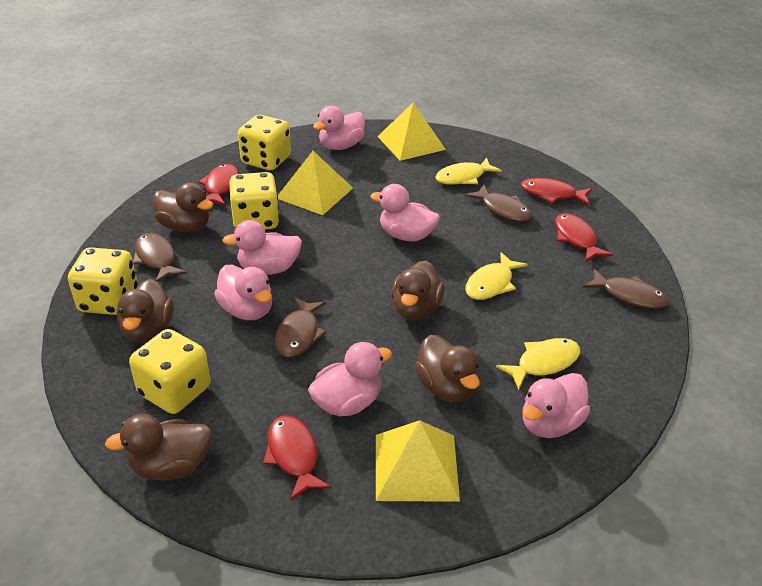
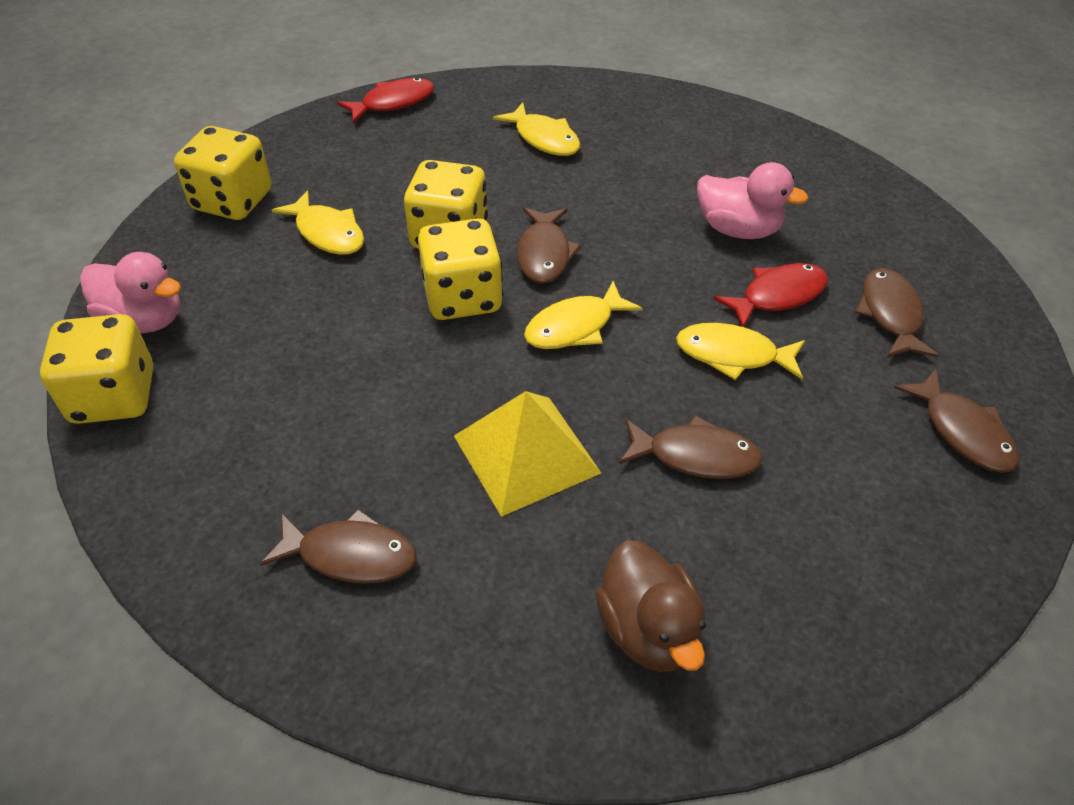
brown duck: 5 -> 1
brown fish: 4 -> 5
pink duck: 6 -> 2
red fish: 4 -> 2
yellow fish: 3 -> 4
yellow pyramid: 3 -> 1

